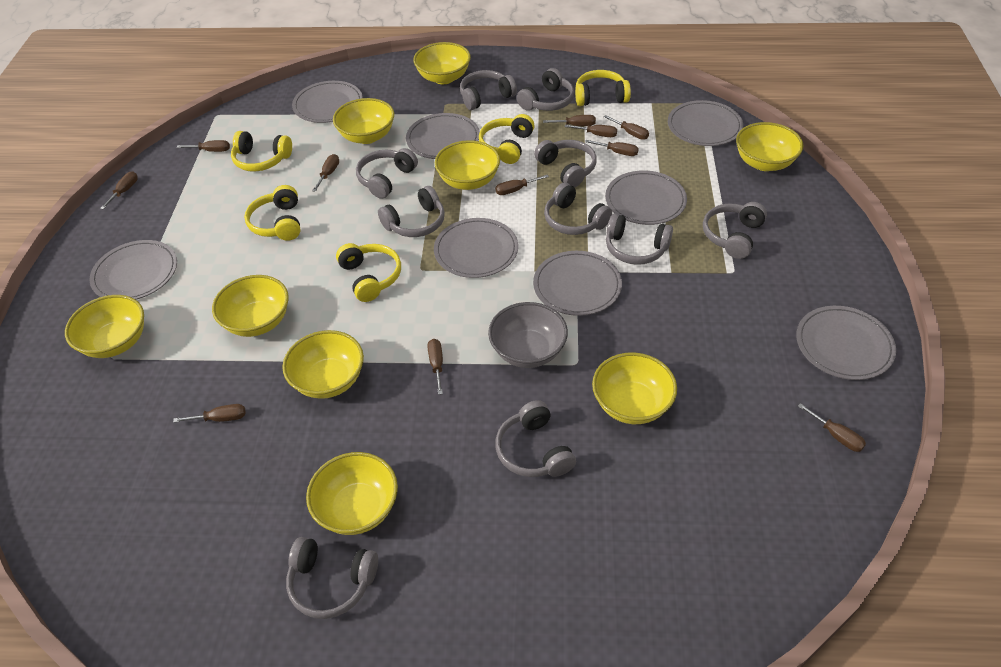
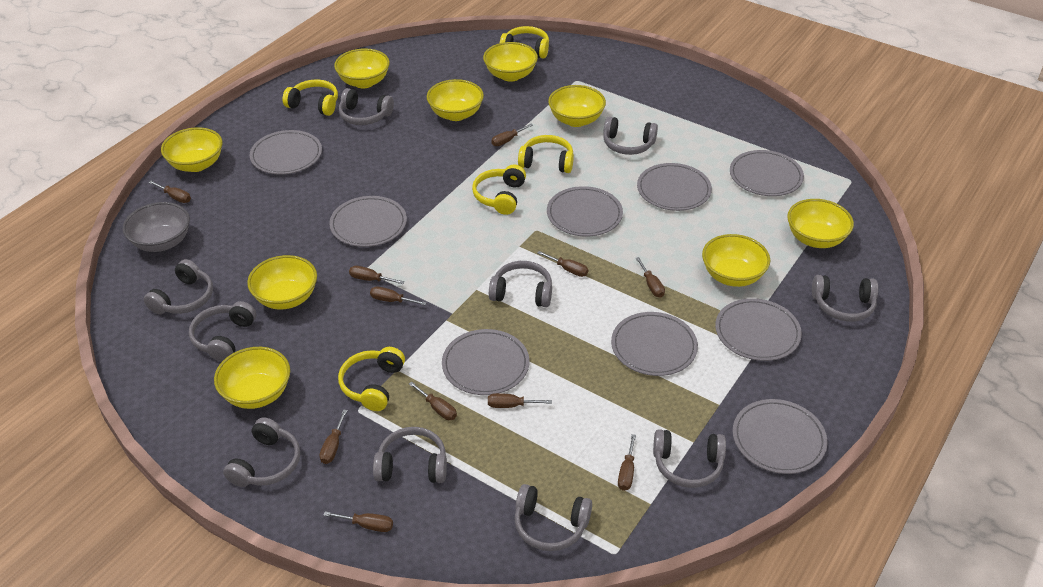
grey plate: 8 -> 9

